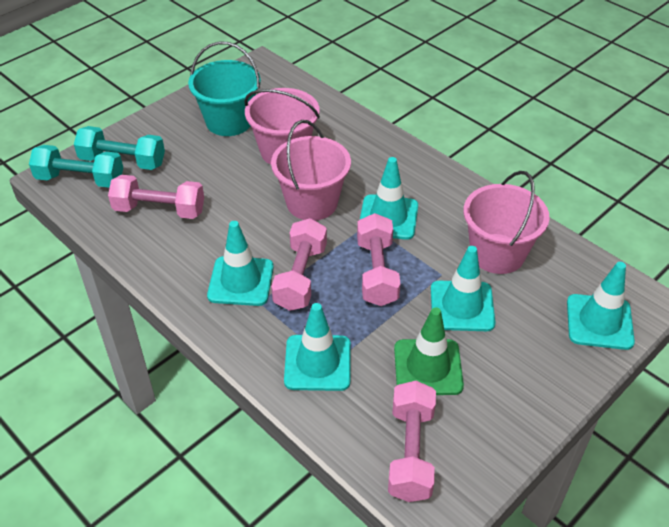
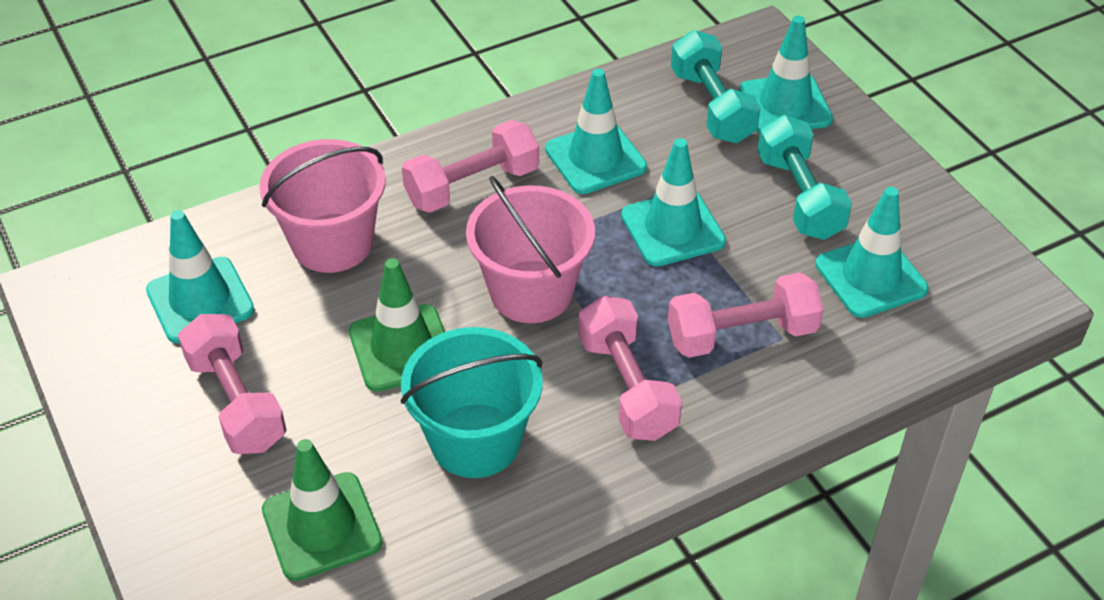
green traffic cone: 1 -> 2
pink bucket: 3 -> 2

